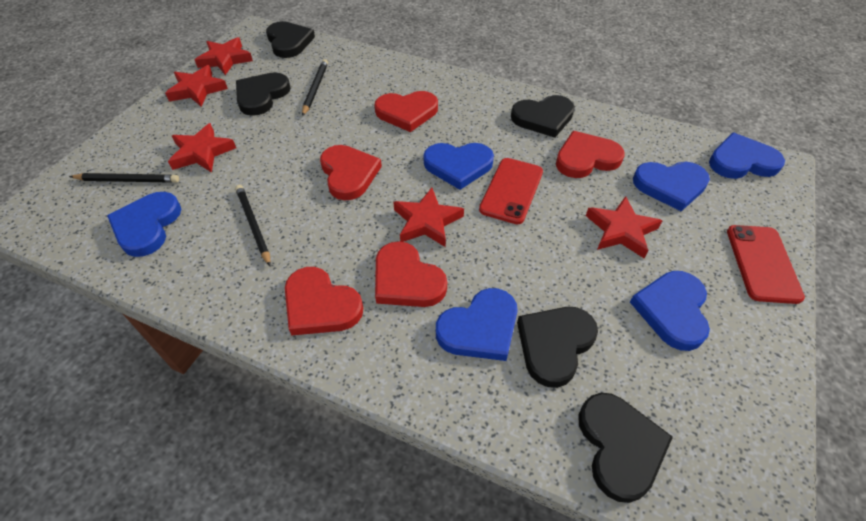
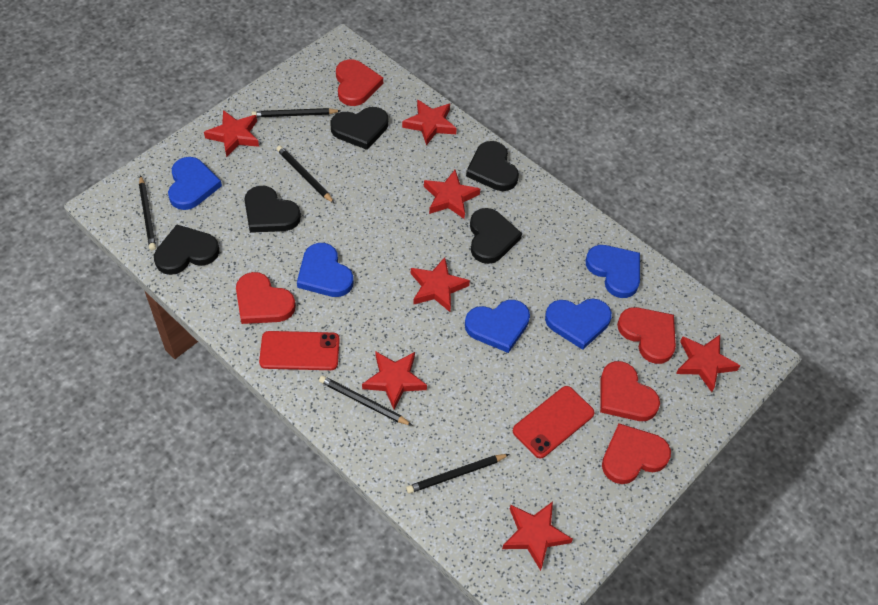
black pencil: 3 -> 5
blue heart: 6 -> 5
red star: 5 -> 7

